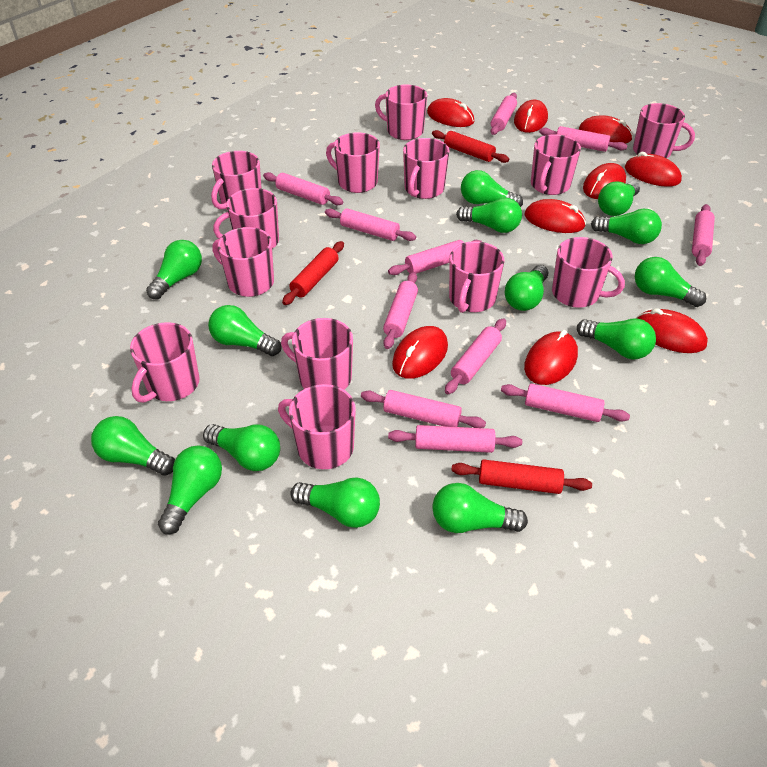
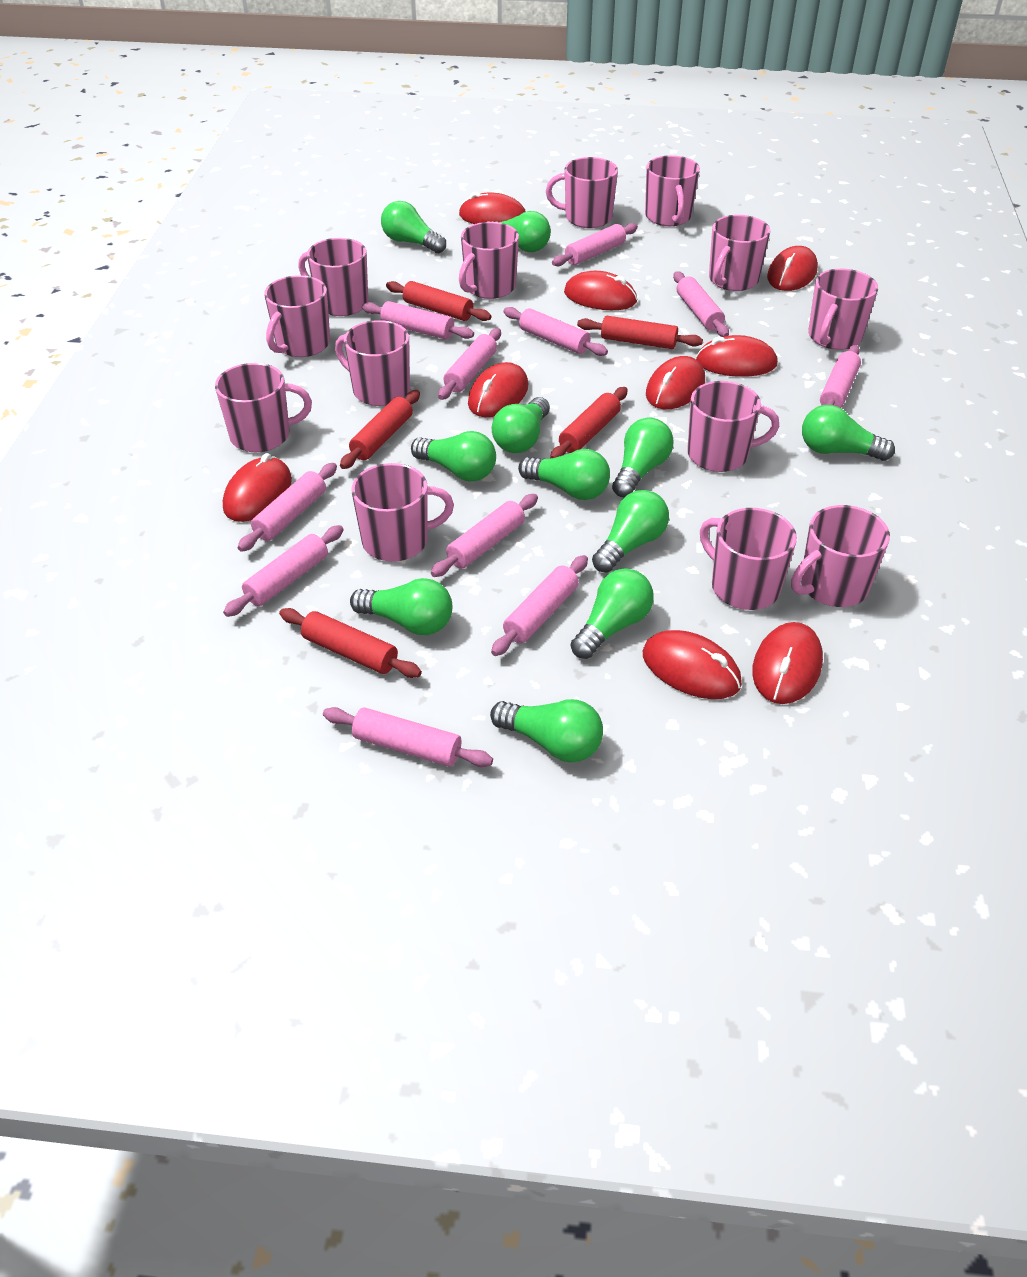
green light bulb: 14 -> 11
red rolling pin: 3 -> 5

